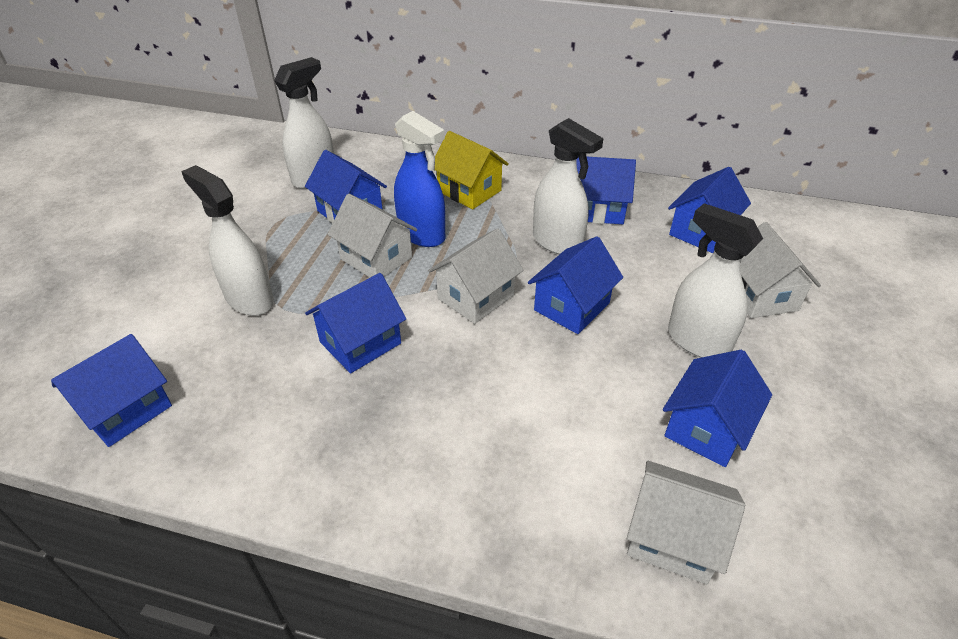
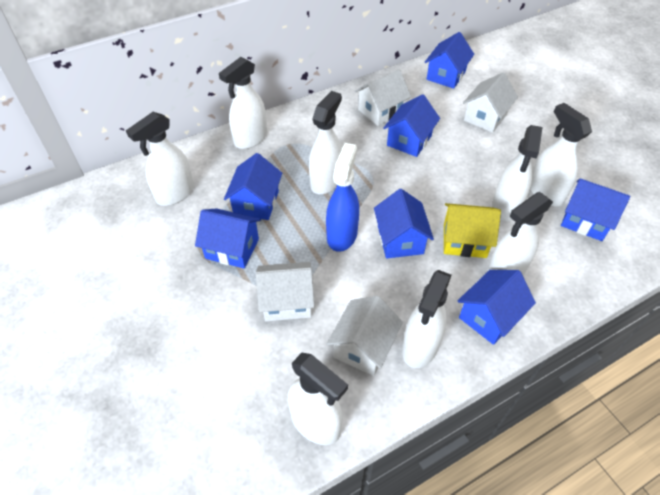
white spray bottle: 4 -> 8

